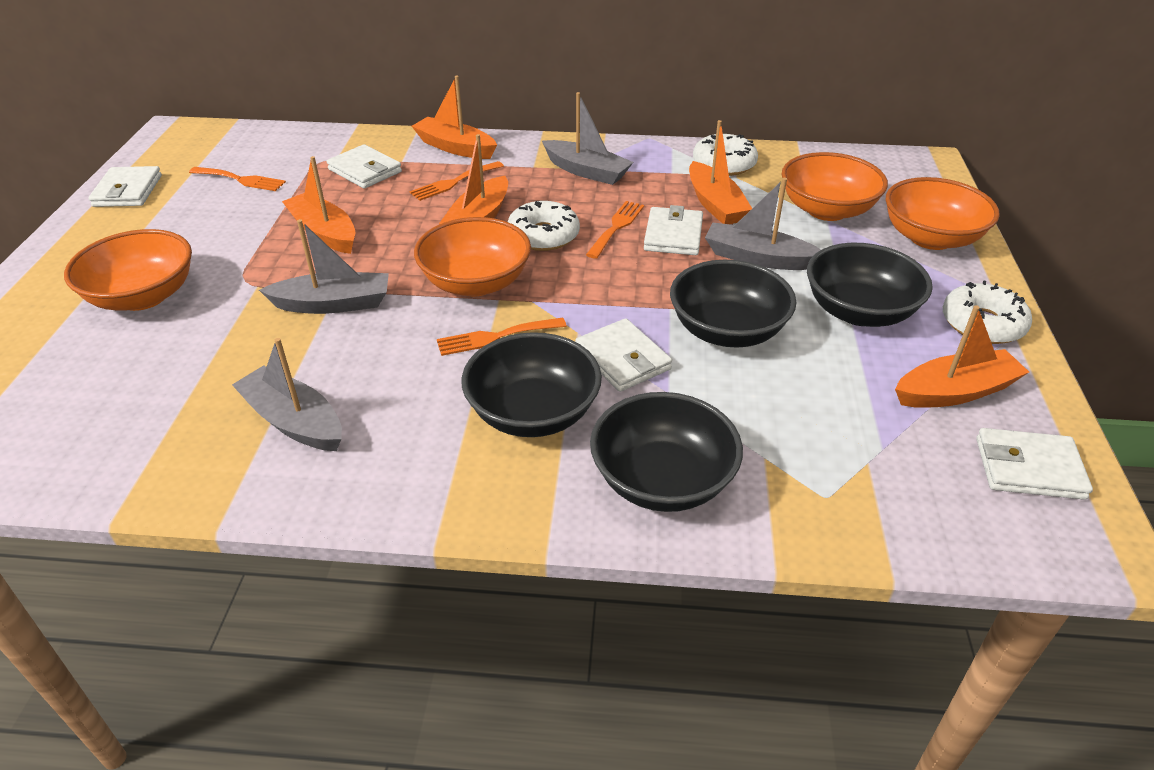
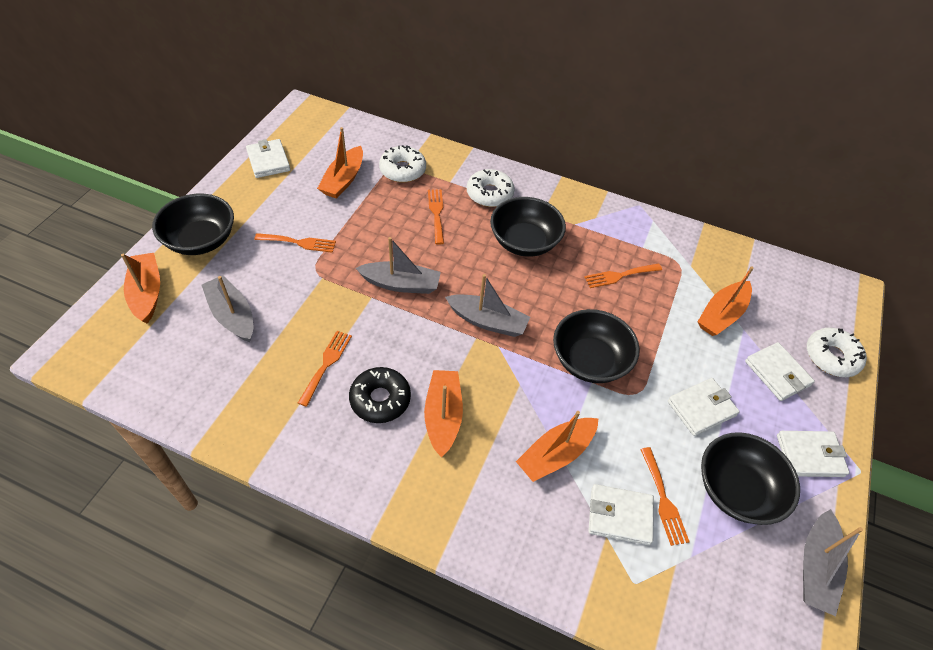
black donut: 0 -> 1
orange bowl: 4 -> 0
orange fork: 4 -> 5

